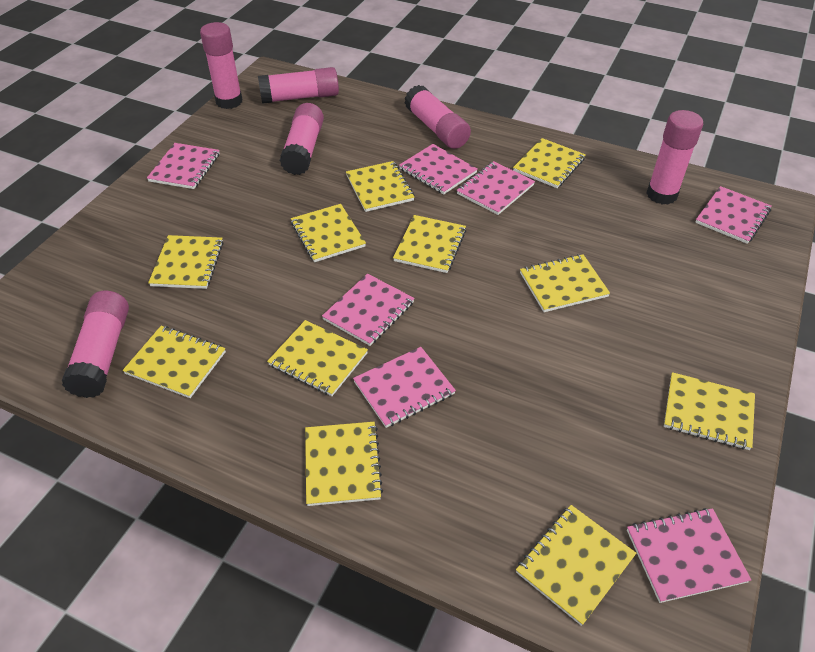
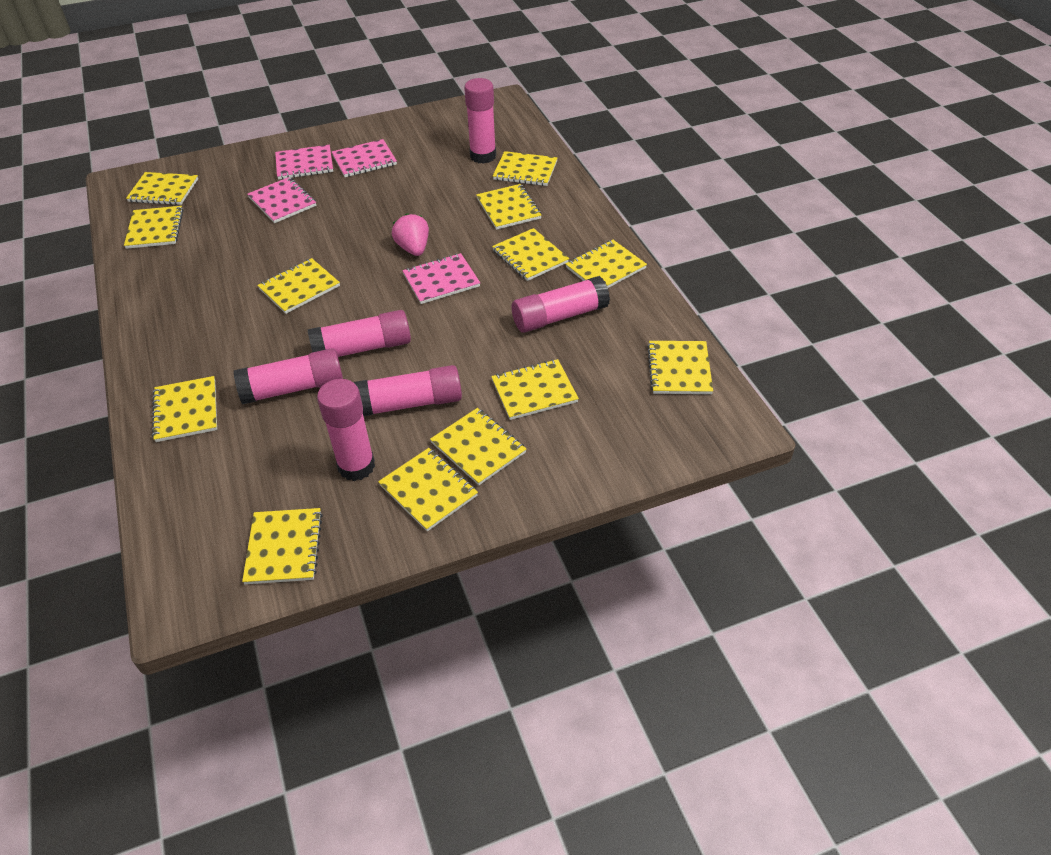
pink notebook: 7 -> 4
pink strawberry: 0 -> 1
yellow notebook: 11 -> 13

